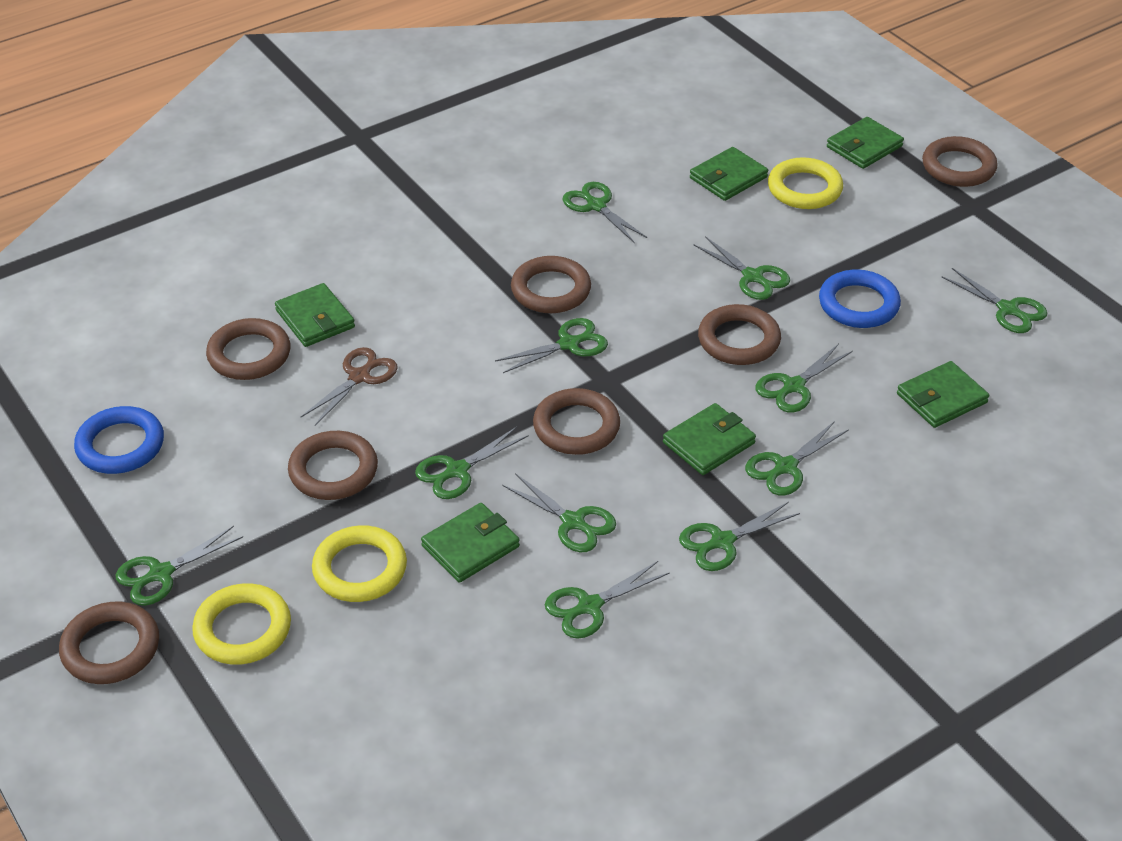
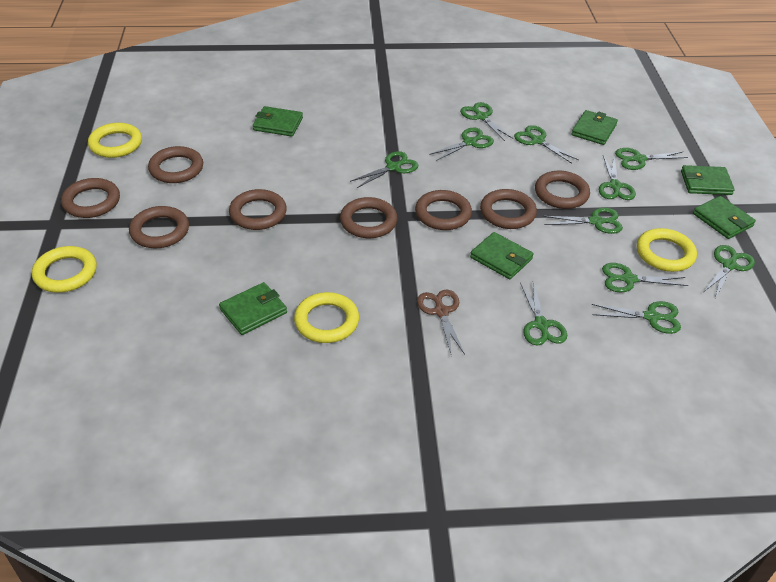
blue ring: 2 -> 0
brown ring: 7 -> 8
yellow ring: 3 -> 4

